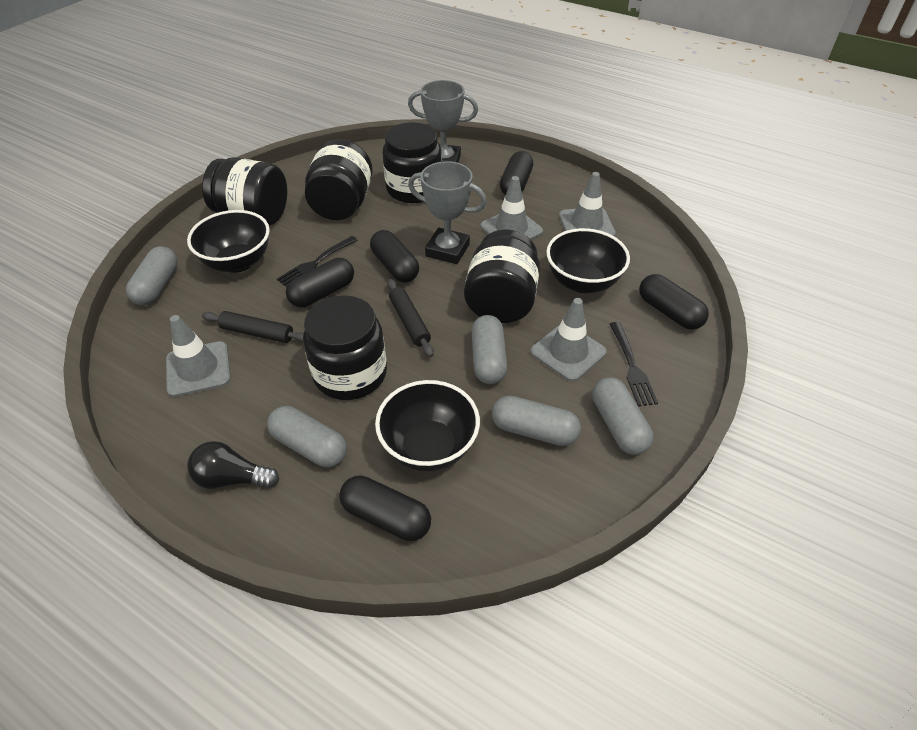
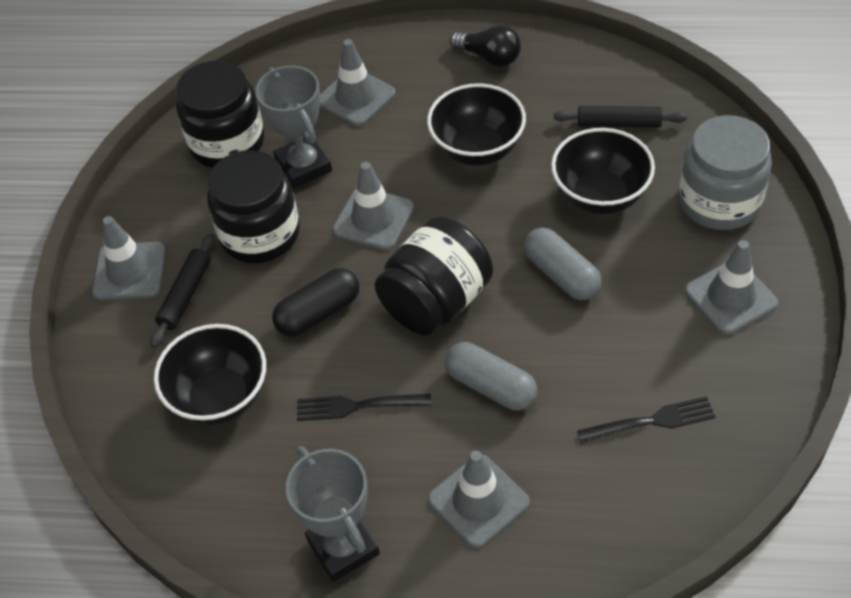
black capsule: 5 -> 1
black jar: 5 -> 3
grey capsule: 5 -> 2
grey jar: 0 -> 1
grey traffic cone: 4 -> 5

